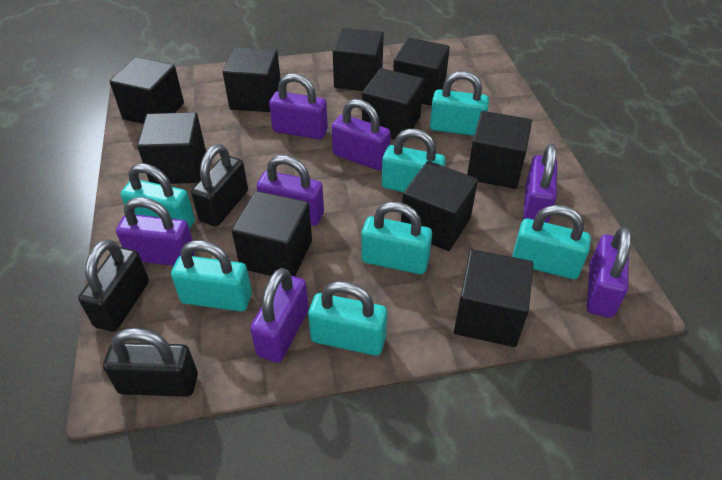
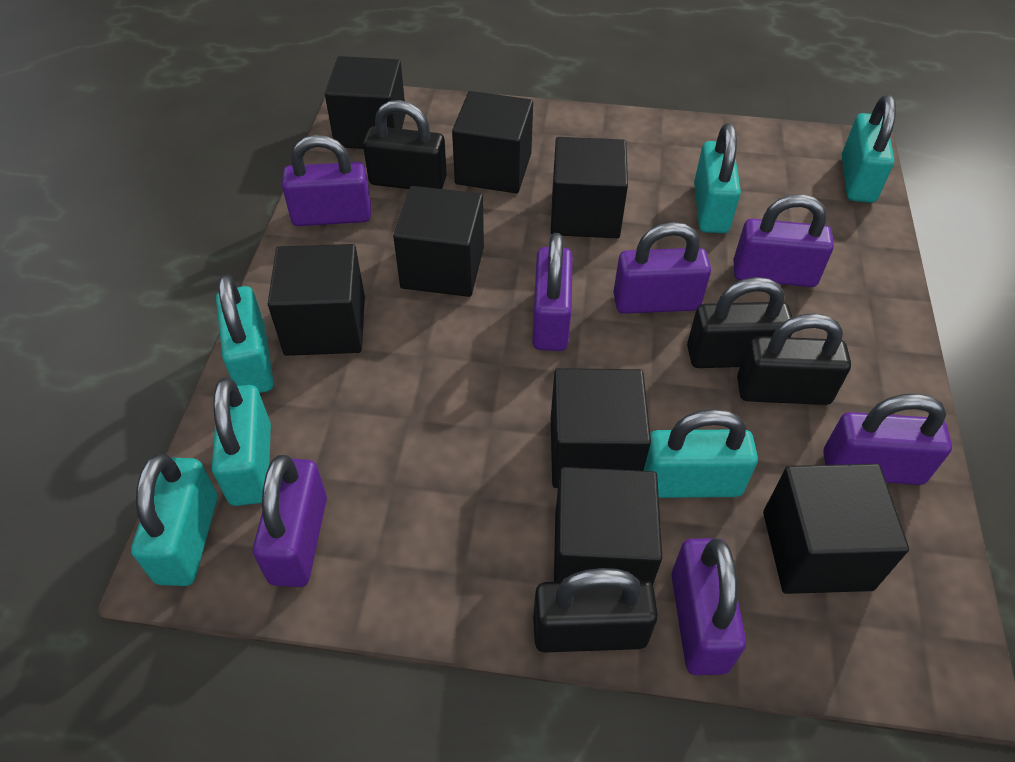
black cube: 10 -> 8
black padlock: 3 -> 4
turquoise padlock: 7 -> 6

